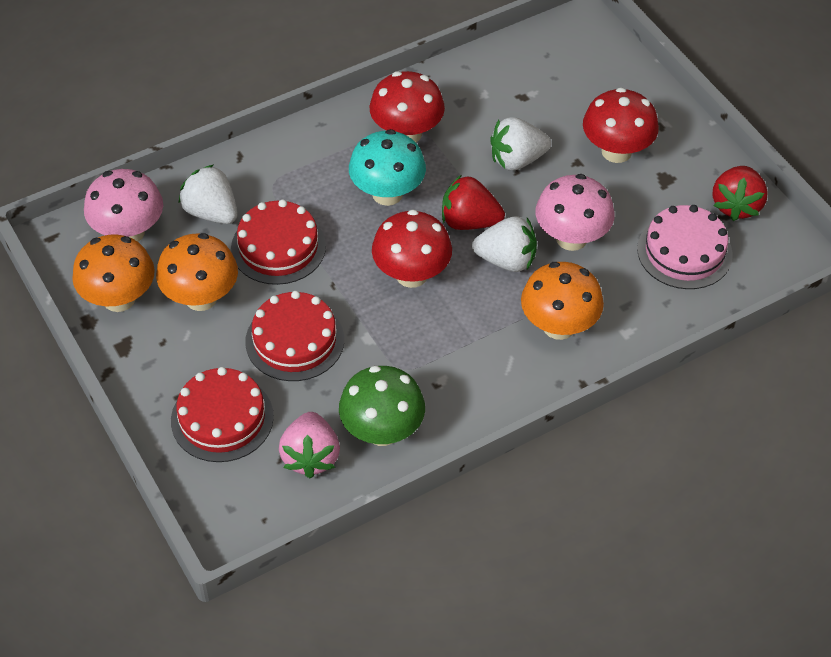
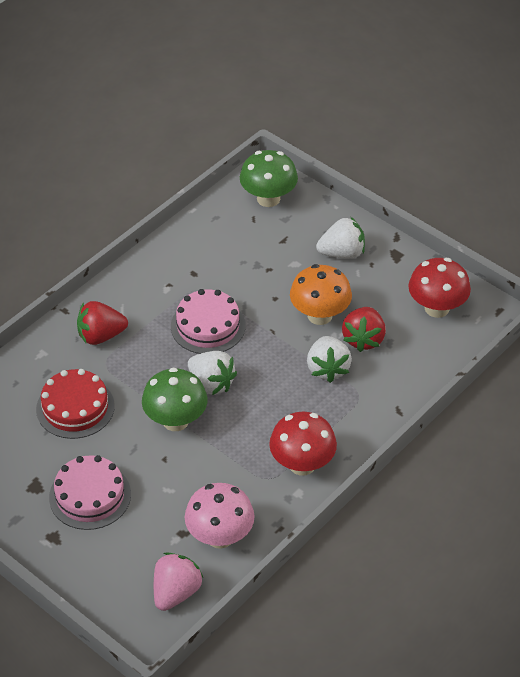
green mushroom: 1 -> 2
orange mushroom: 3 -> 1
pink cake: 1 -> 2
pink mushroom: 2 -> 1
red cake: 3 -> 1
red mushroom: 3 -> 2
turquoise mushroom: 1 -> 0

